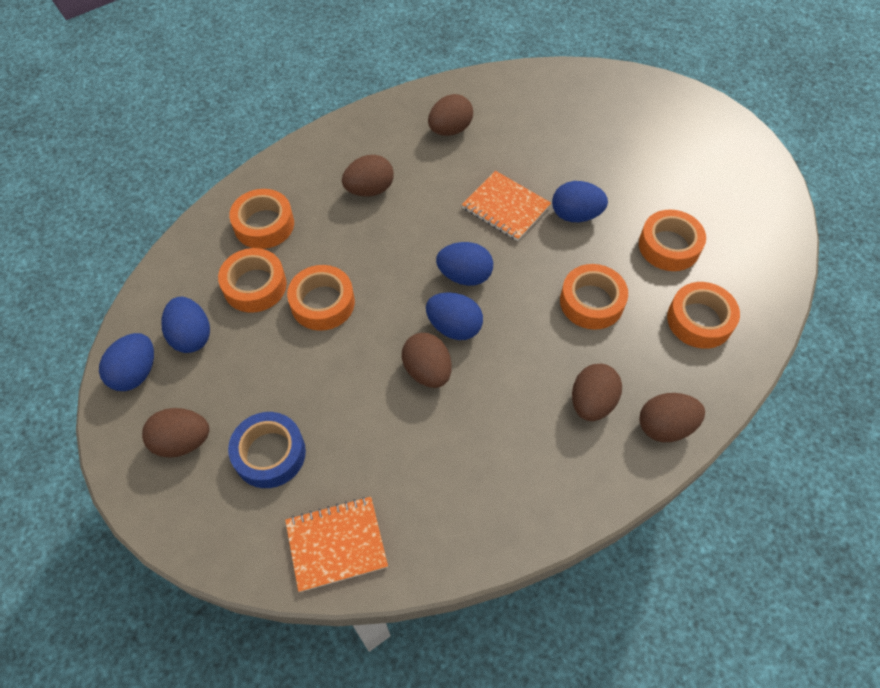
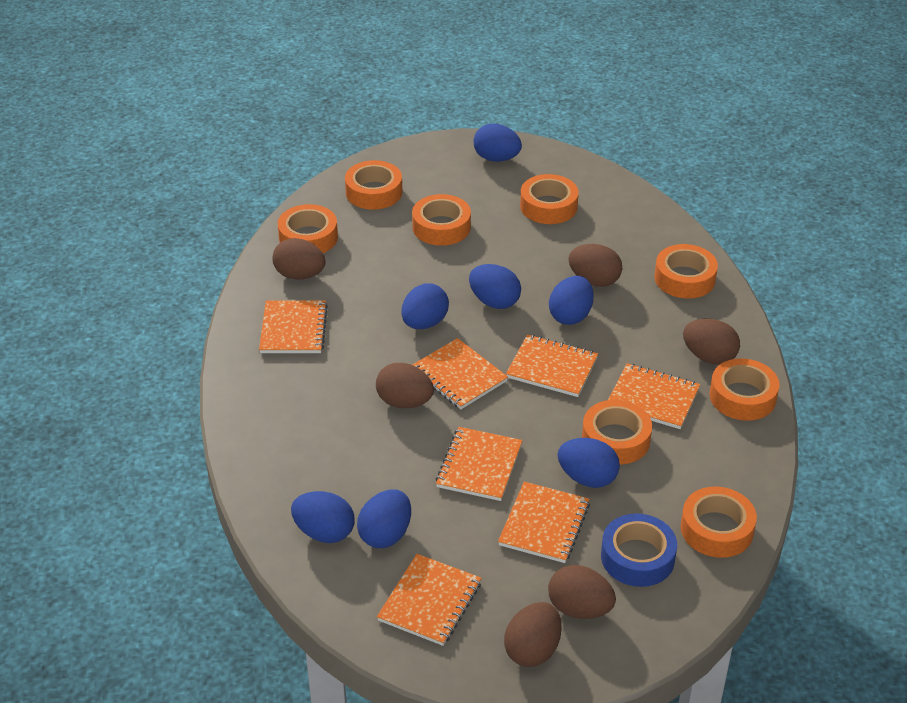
blue egg: 5 -> 7
orange notebook: 2 -> 7
orange tape: 6 -> 8

